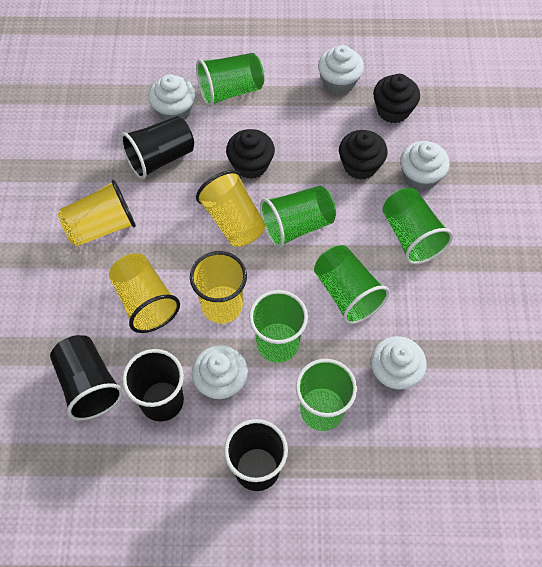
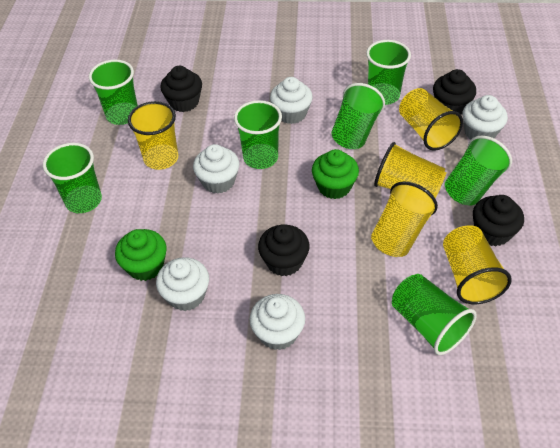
black cup: 4 -> 0
black cupcake: 3 -> 4
green cup: 6 -> 7
green cupcake: 0 -> 2
yellow cup: 4 -> 5

